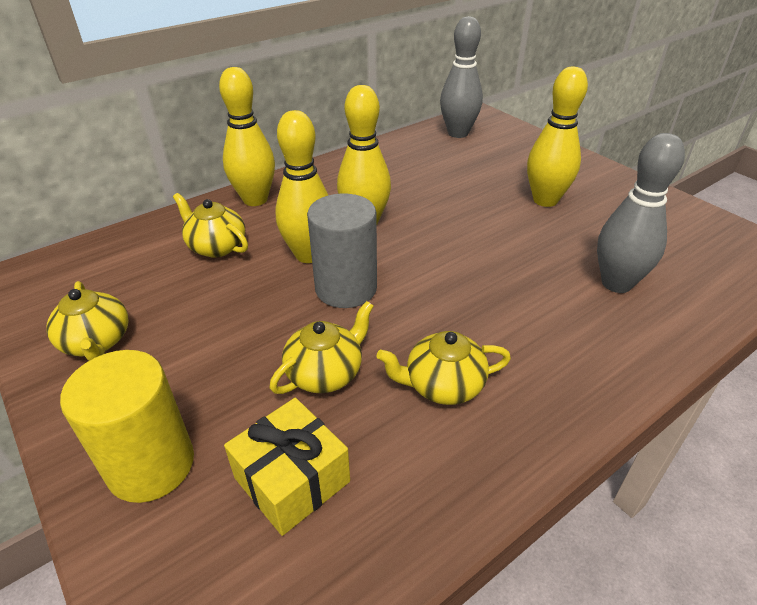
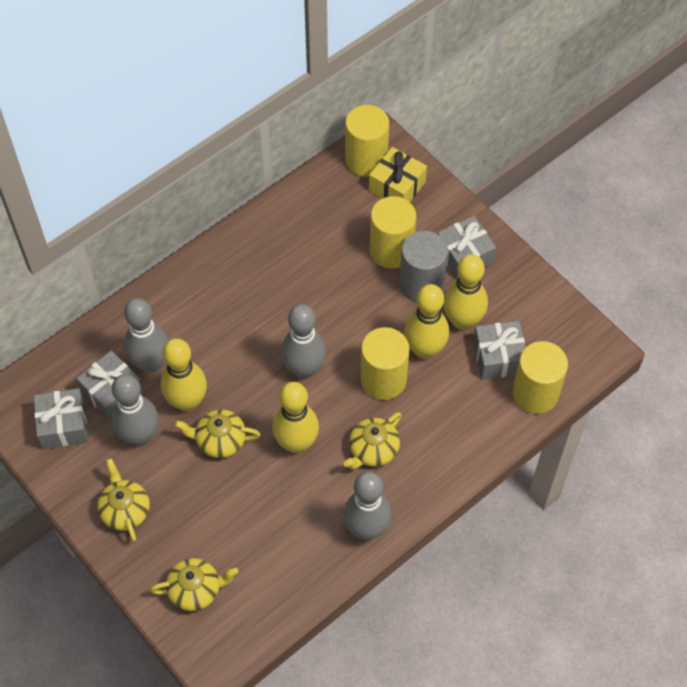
grey bowling pin: 2 -> 4
grey gift: 0 -> 4
yellow cylinder: 1 -> 4

